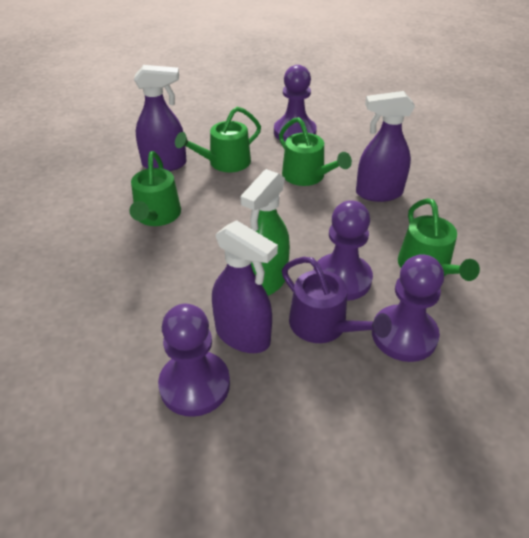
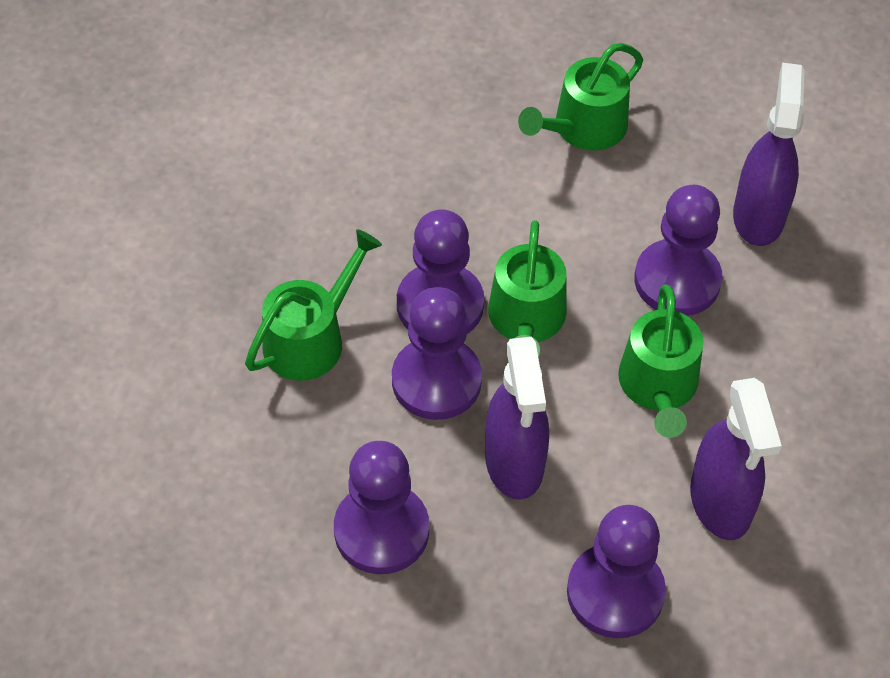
green spray bottle: 1 -> 0
purple pawn: 4 -> 5
purple watering can: 1 -> 0

